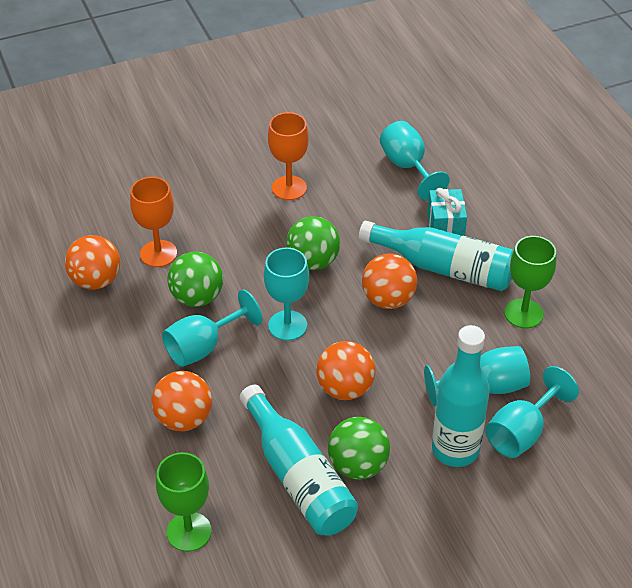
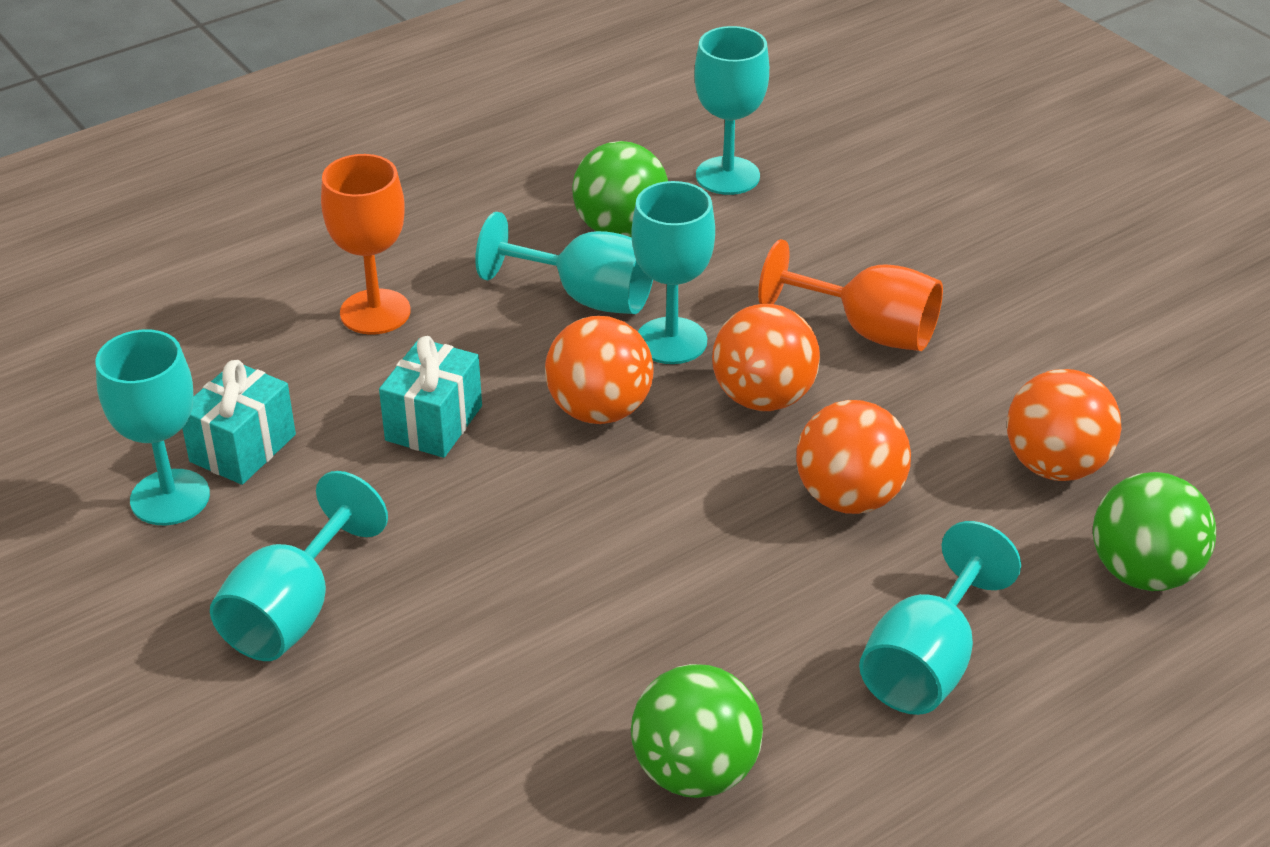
green goblet: 2 -> 0
turquoise bottle: 3 -> 0
turquoise gift: 1 -> 2
turquoise goblet: 5 -> 6

